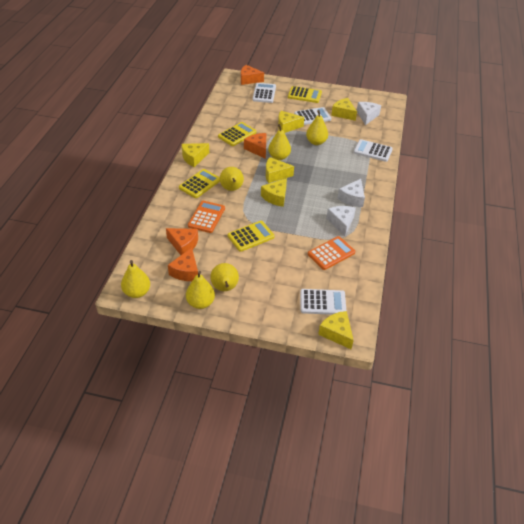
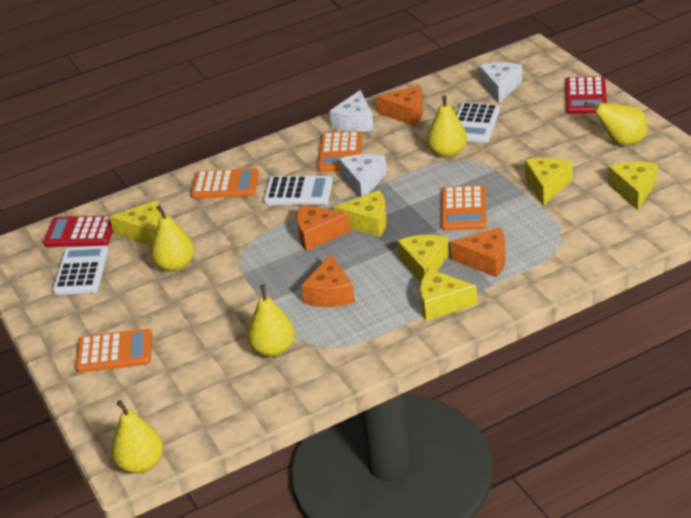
orange calculator: 2 -> 4
red calculator: 0 -> 2
white calculator: 4 -> 3
yellow calculator: 4 -> 0
yellow pear: 6 -> 5

